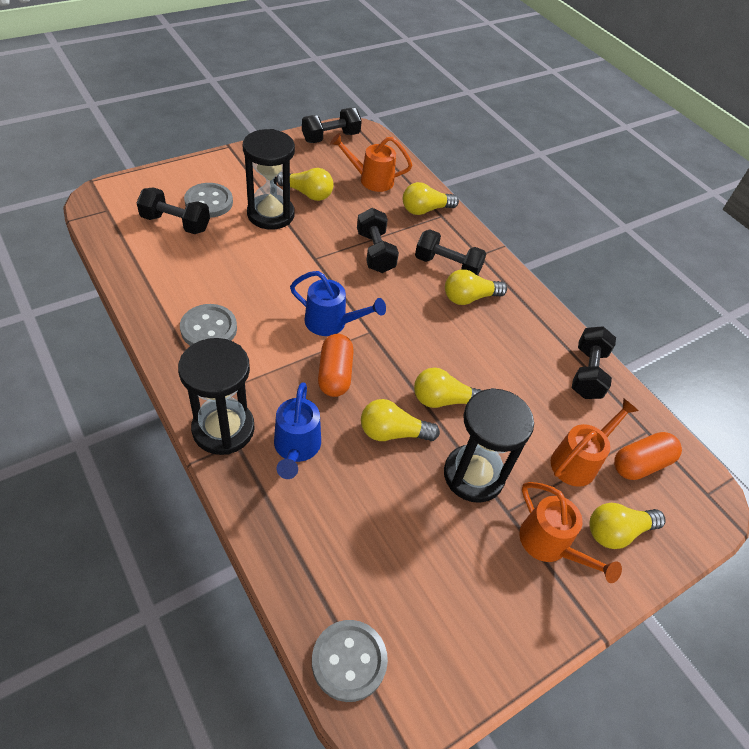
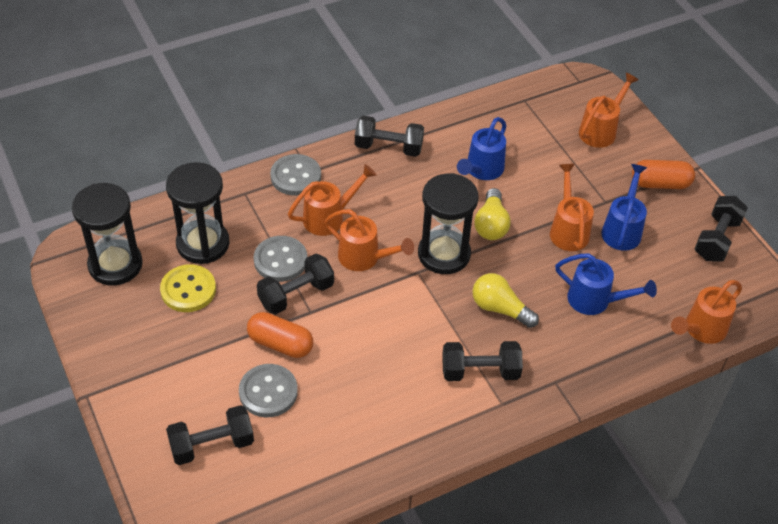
blue watering can: 2 -> 3
orange watering can: 3 -> 5
yellow button: 0 -> 1
yellow light bulb: 6 -> 2

